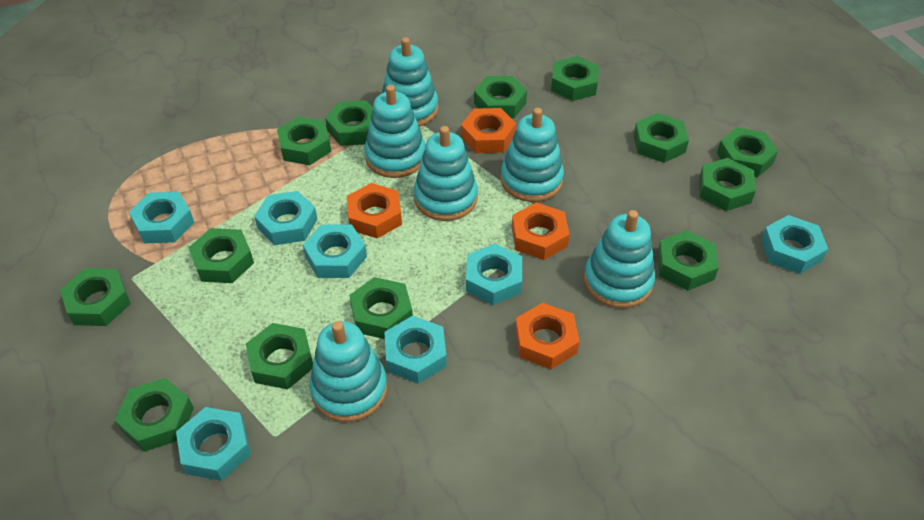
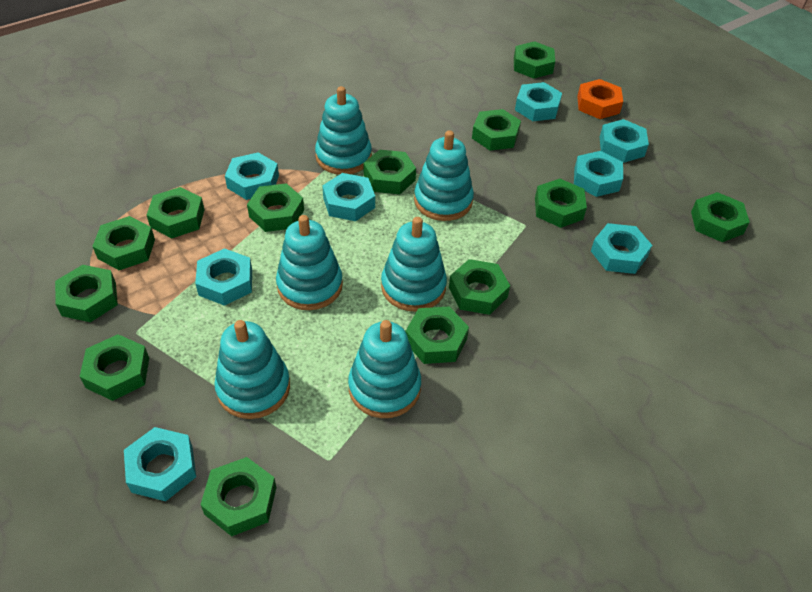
orange nut: 4 -> 1
turquoise nut: 7 -> 8

